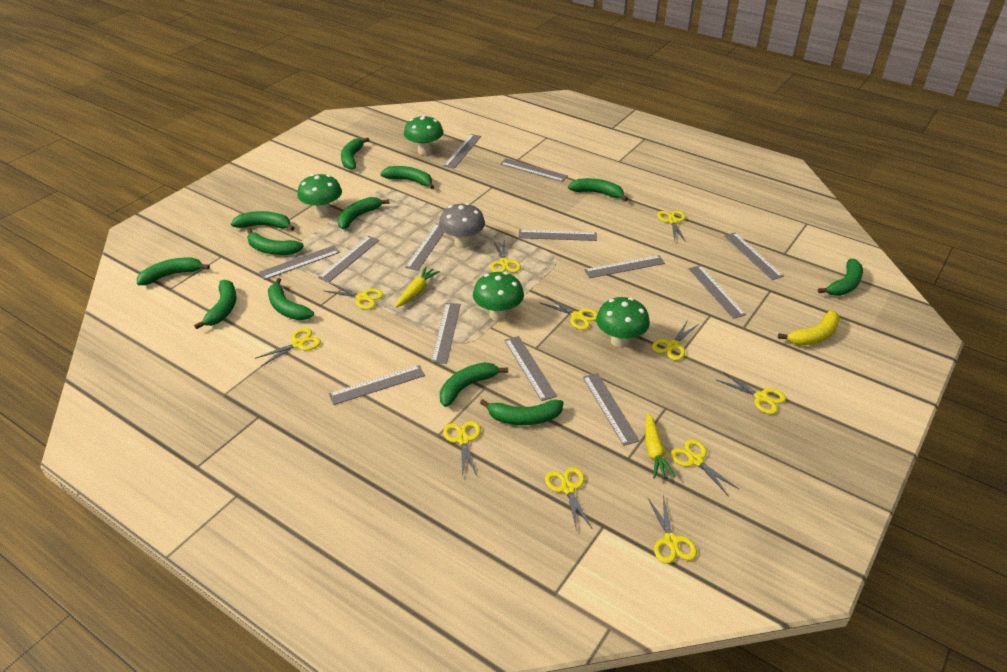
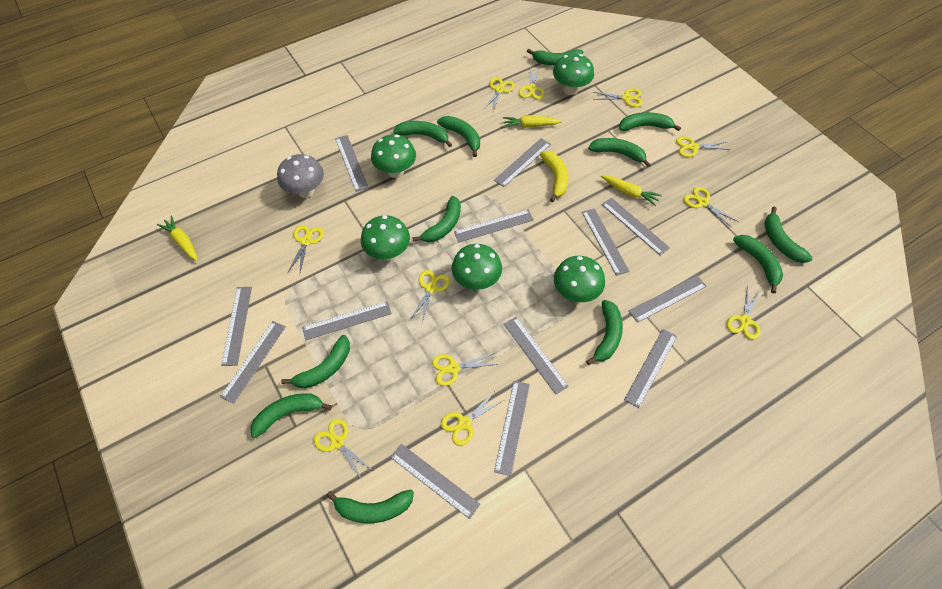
green mushroom: 4 -> 5
yellow carrot: 2 -> 3

